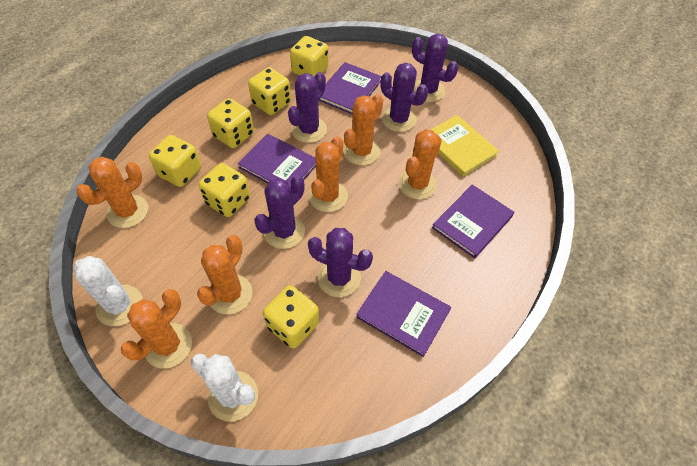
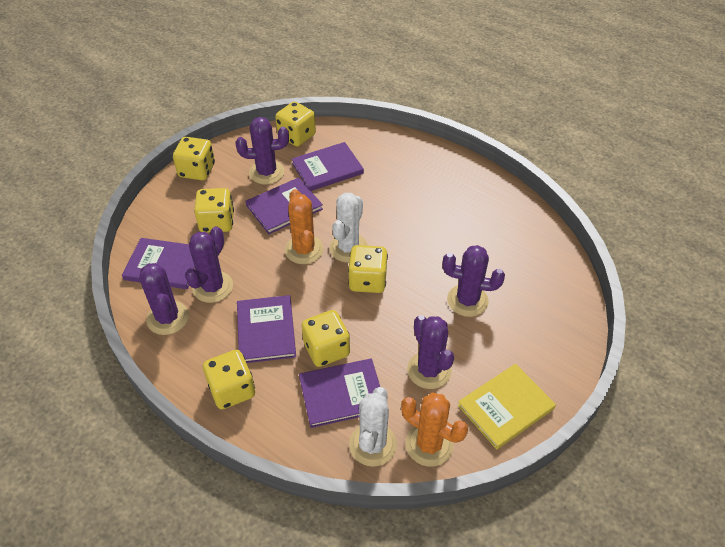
orange cactus: 6 -> 2
purple book: 4 -> 5

